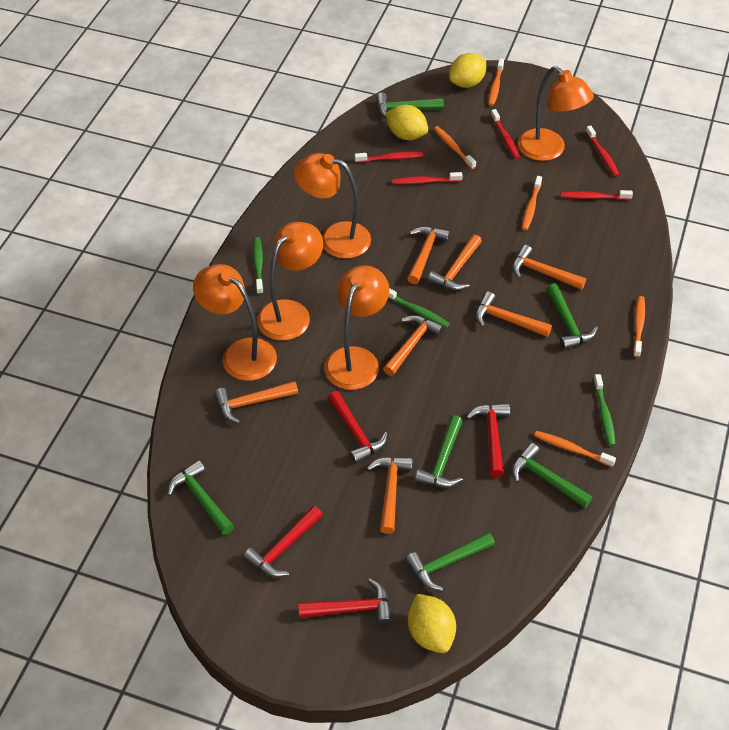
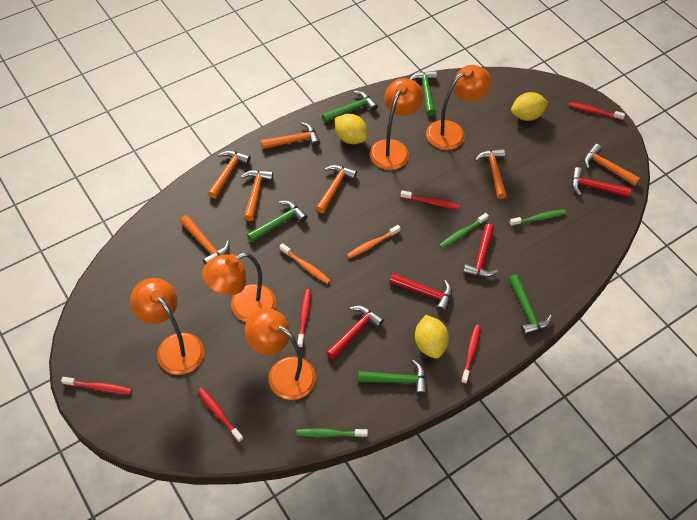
green hammer: 6 -> 5
orange toothbrush: 5 -> 2
red toothbrush: 5 -> 6

